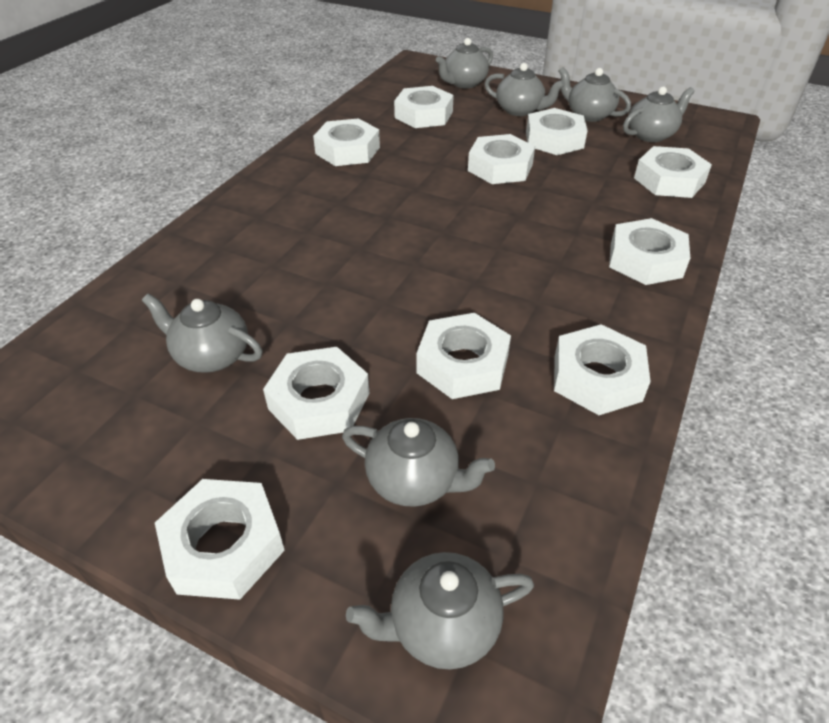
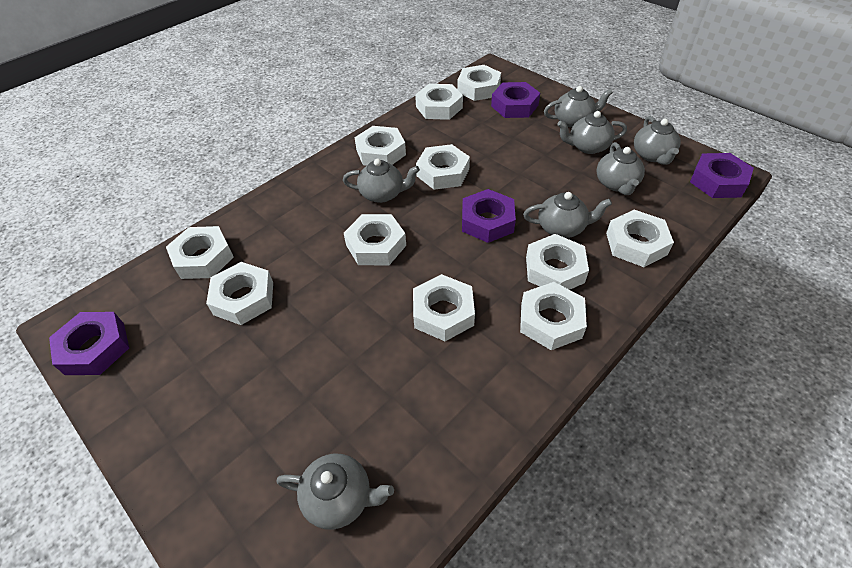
purple nut: 0 -> 4
white nut: 10 -> 11

